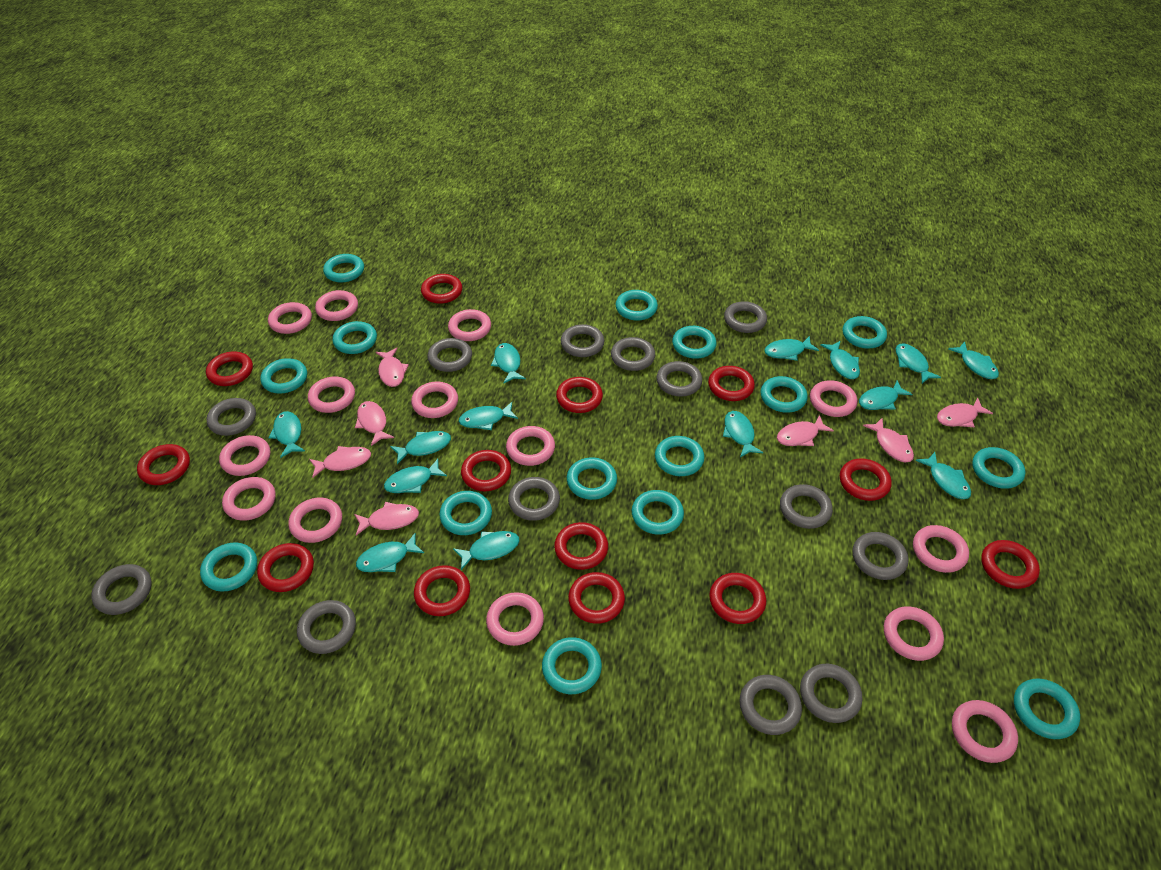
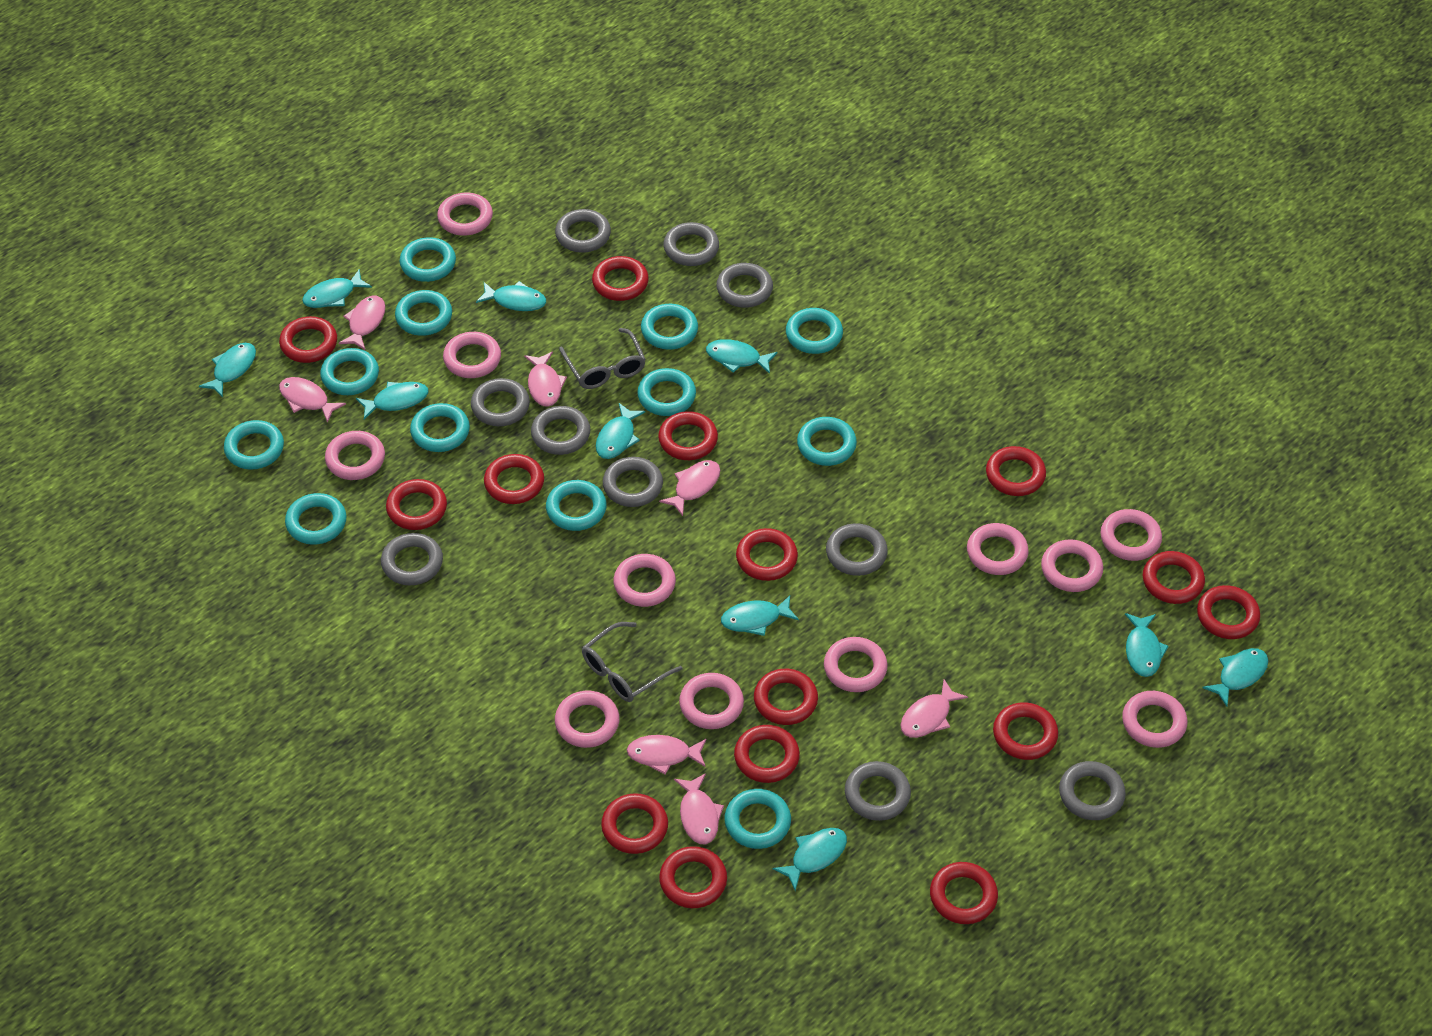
grey glasses: 0 -> 2
grey ring: 13 -> 10
pink ring: 14 -> 11
red ring: 13 -> 15
turquoise fish: 14 -> 10
turquoise ring: 15 -> 12

